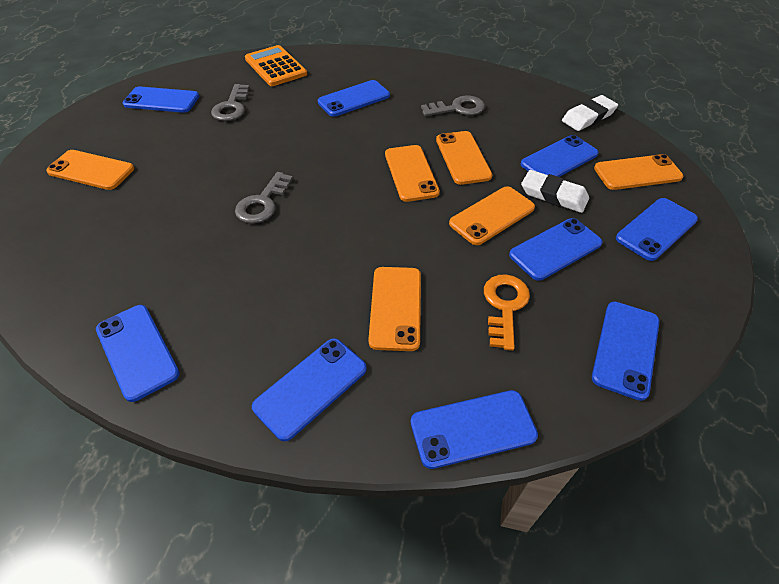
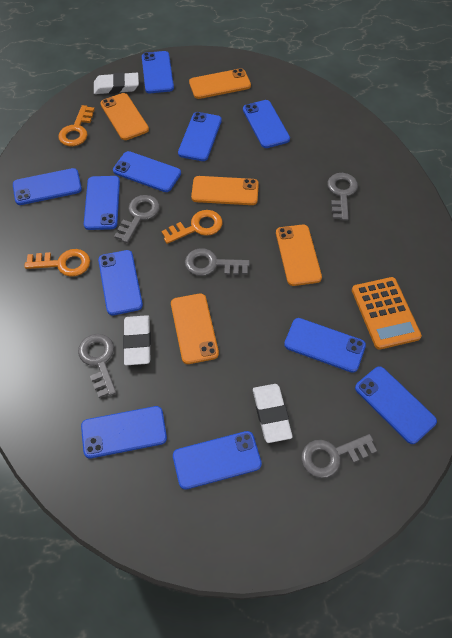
blue phone: 9 -> 11
grey key: 3 -> 5
orange key: 1 -> 3
orange phone: 6 -> 5
white eraser: 2 -> 3

